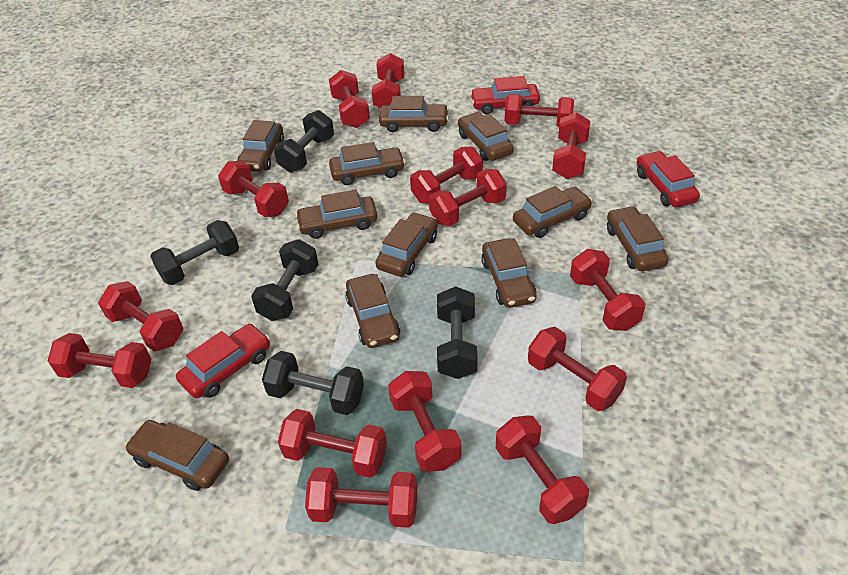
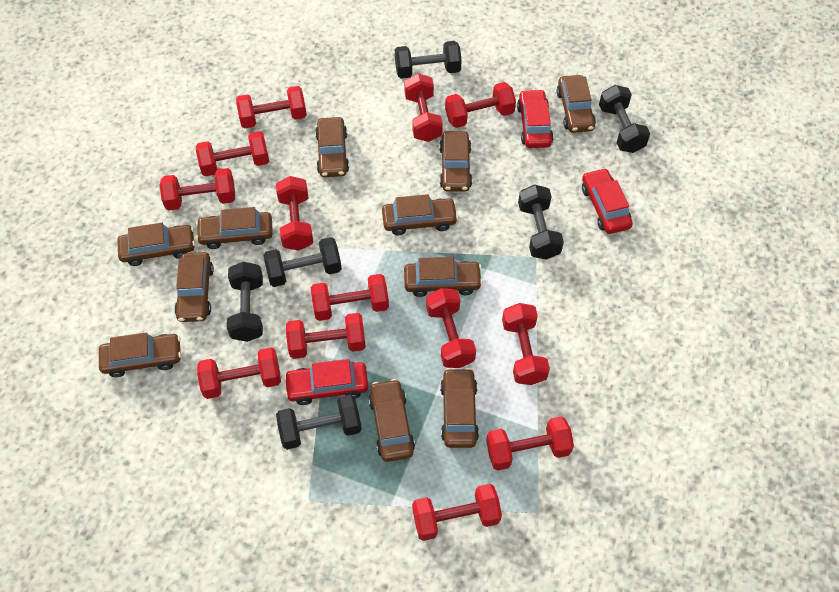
black dumbbell: 5 -> 6
red dumbbell: 15 -> 13

